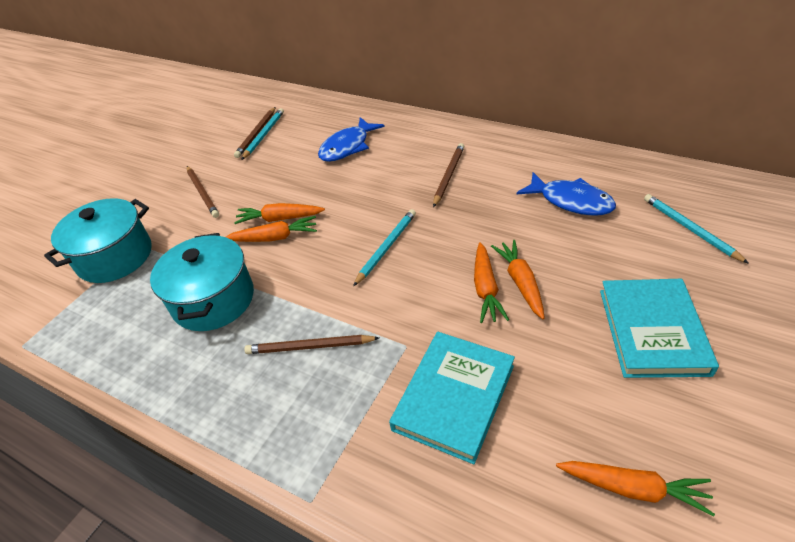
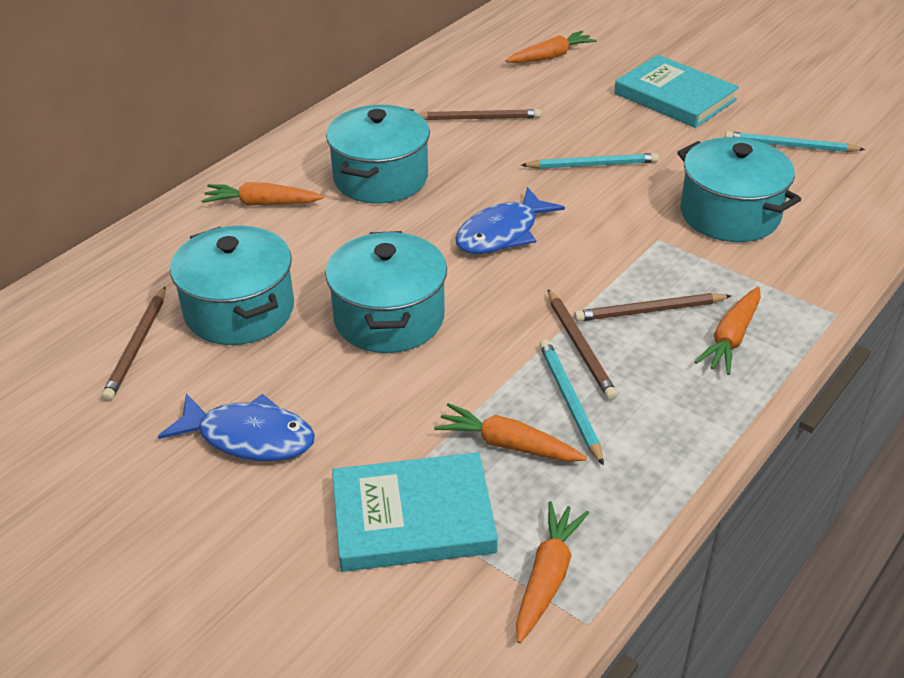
turquoise pot: 2 -> 4

